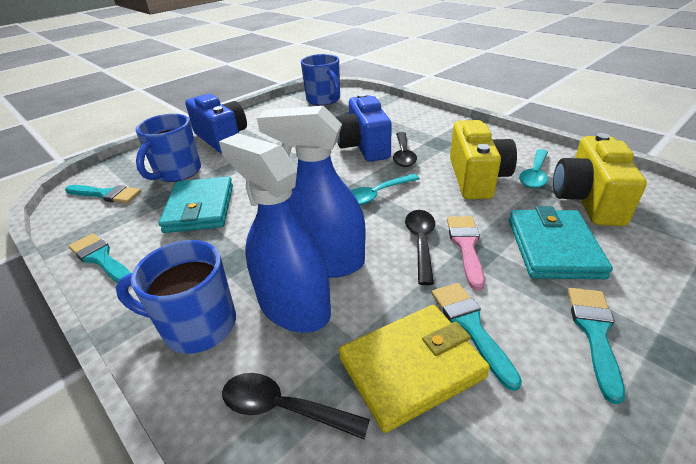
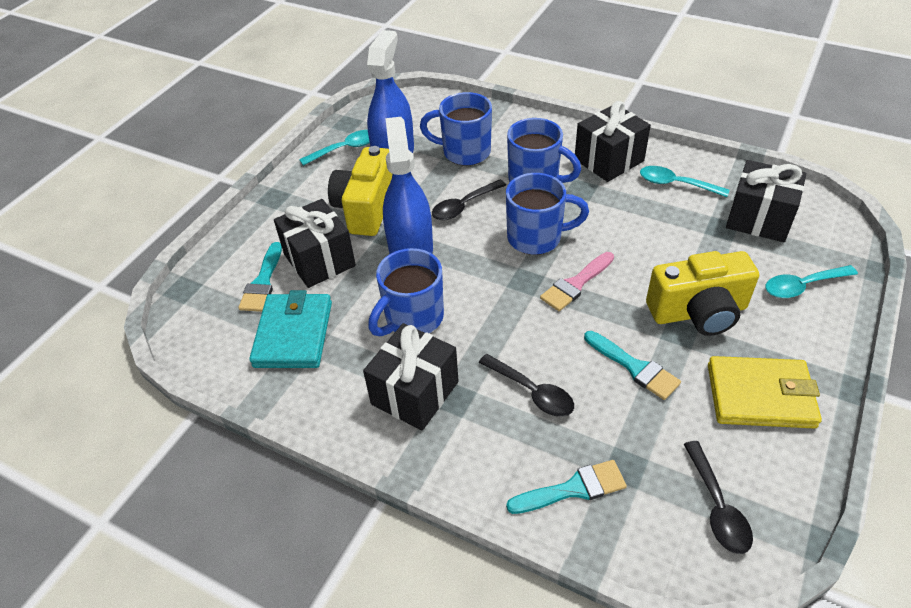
black gift: 0 -> 4
blue camera: 2 -> 0
blue mug: 3 -> 4
turquoise brush: 4 -> 3
turquoise spoon: 2 -> 3
turquoise wallet: 2 -> 1

